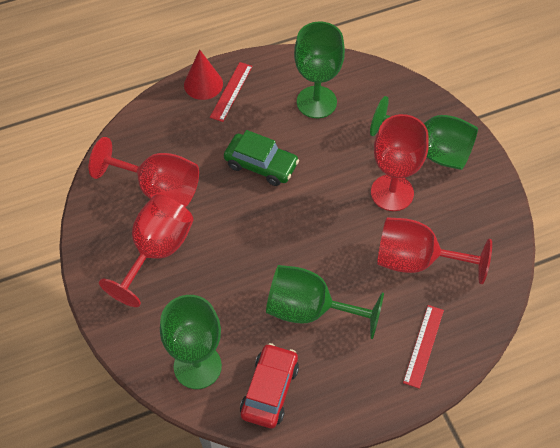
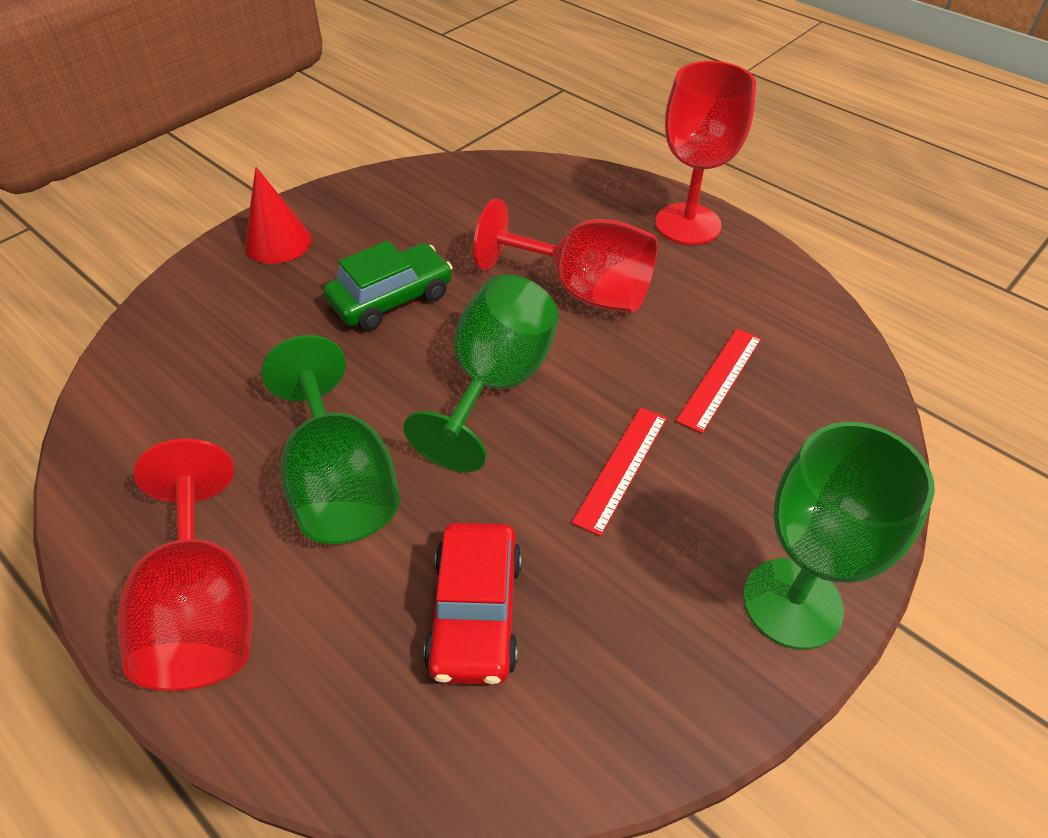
green goblet: 4 -> 3
red goblet: 4 -> 3

